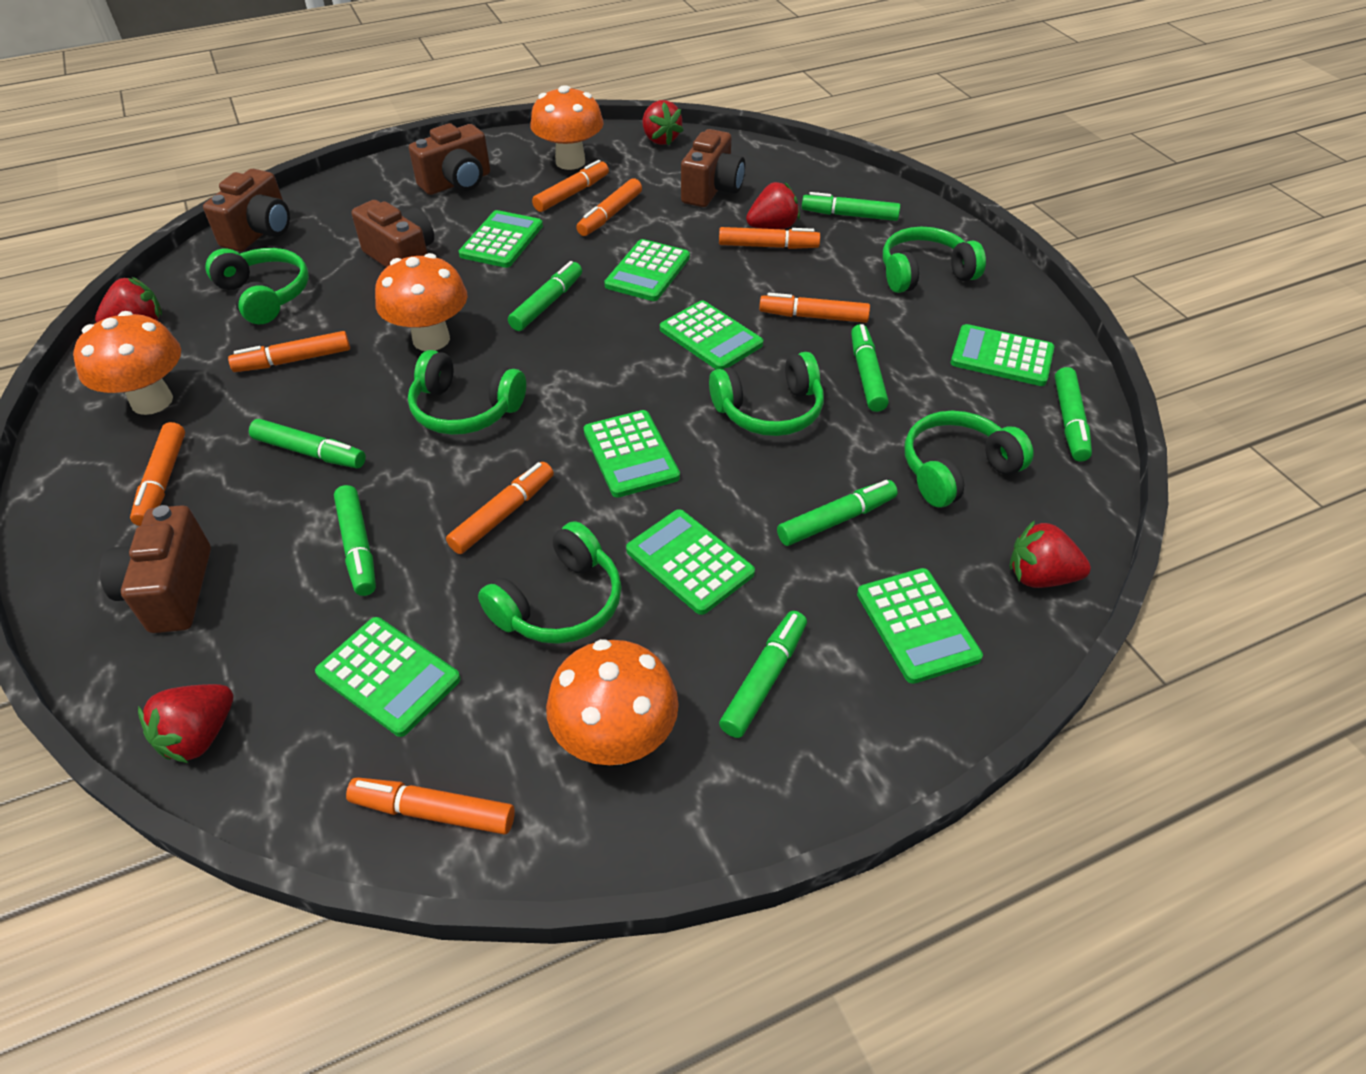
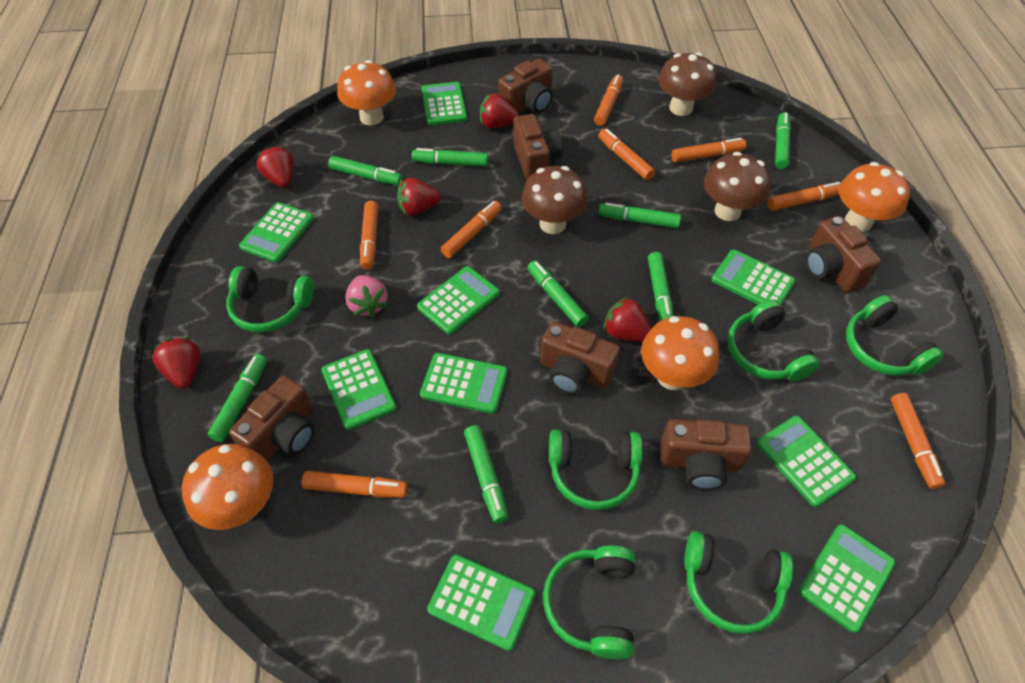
brown camera: 5 -> 6
brown mushroom: 0 -> 3
green calculator: 8 -> 9
pink strawberry: 0 -> 1

